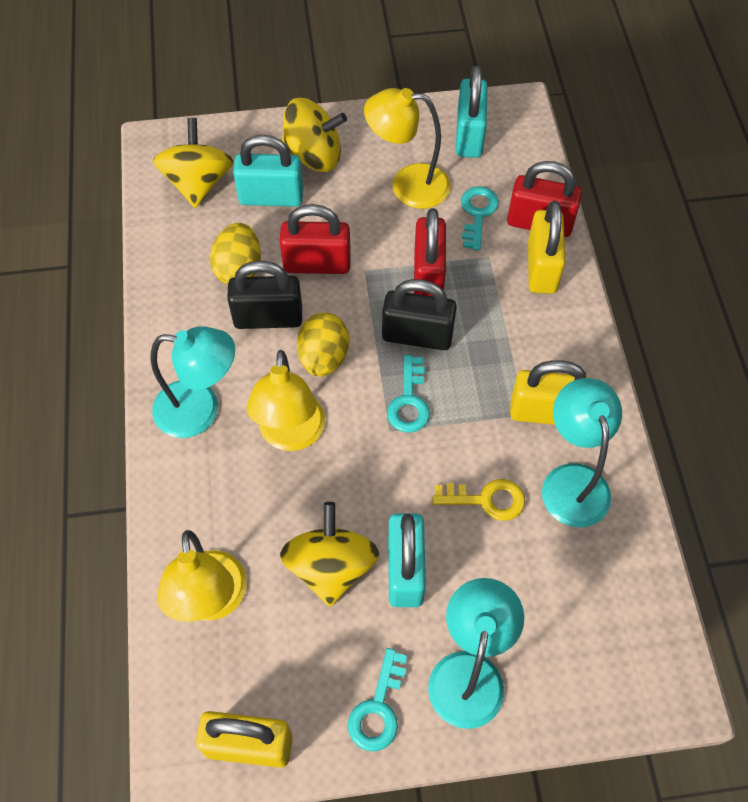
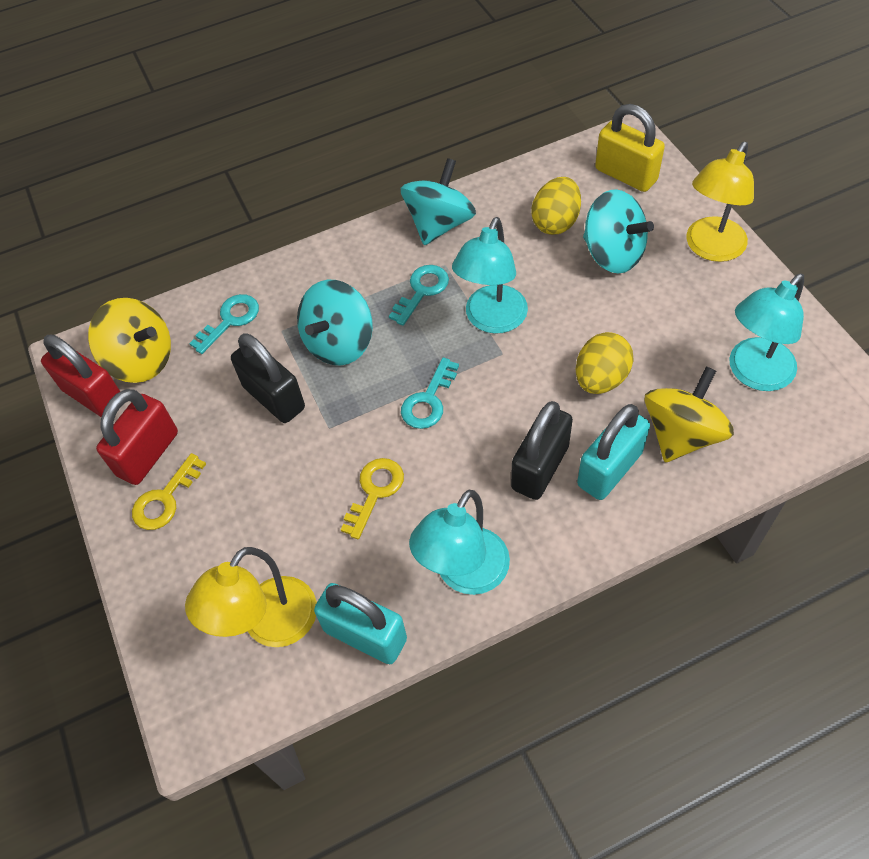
red padlock: 3 -> 2
turquoise padlock: 3 -> 2
turquoise spinning top: 0 -> 3
yellow key: 1 -> 2
yellow lamp: 3 -> 2
yellow padlock: 3 -> 1
yellow spinning top: 3 -> 2

